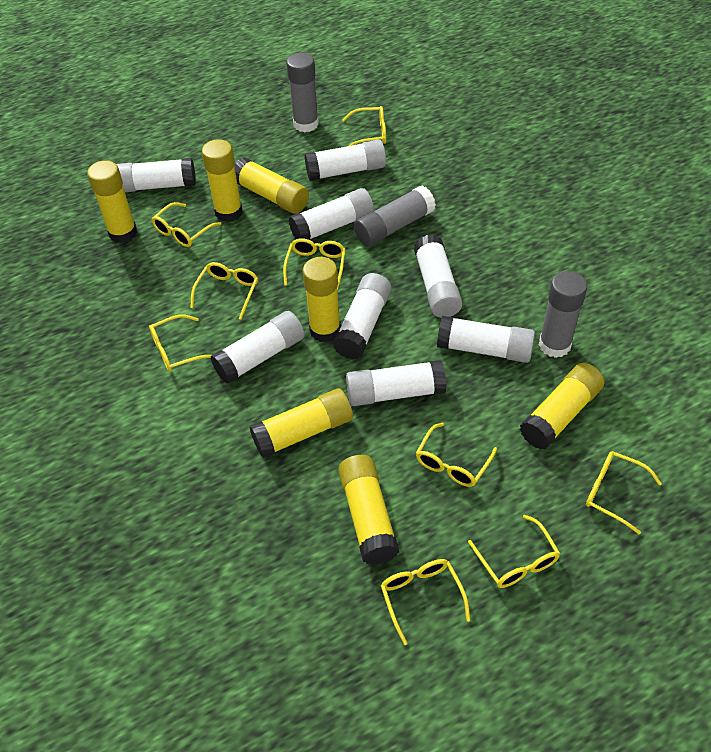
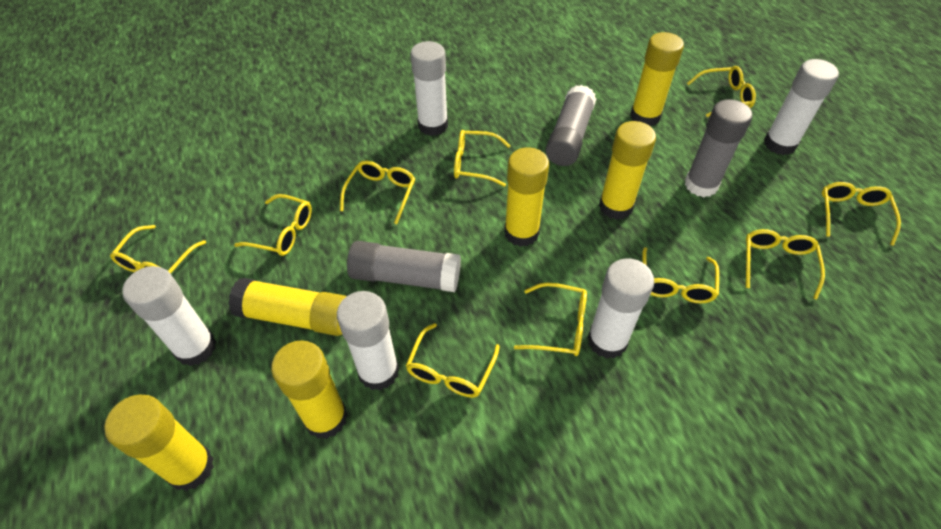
white glue stick: 8 -> 5
yellow glasses: 9 -> 10
yellow glue stick: 7 -> 6

